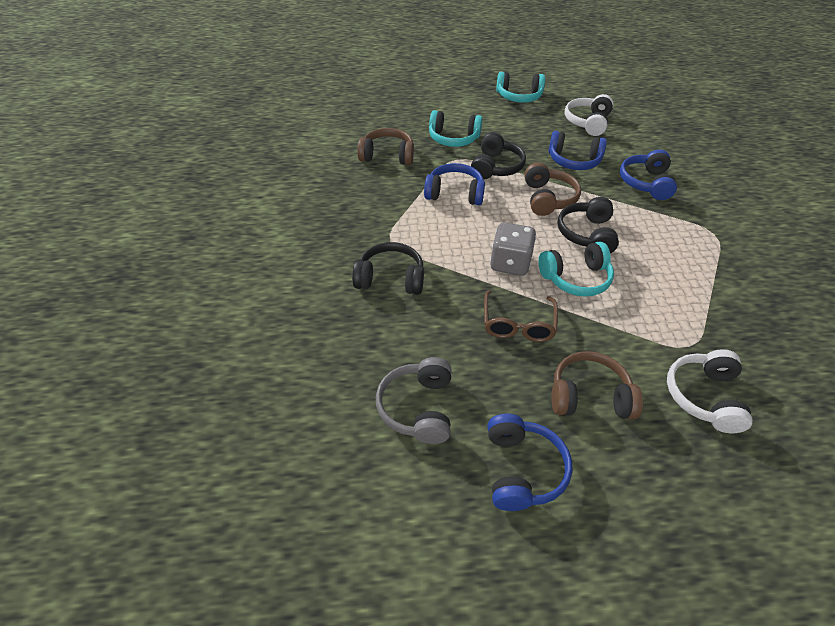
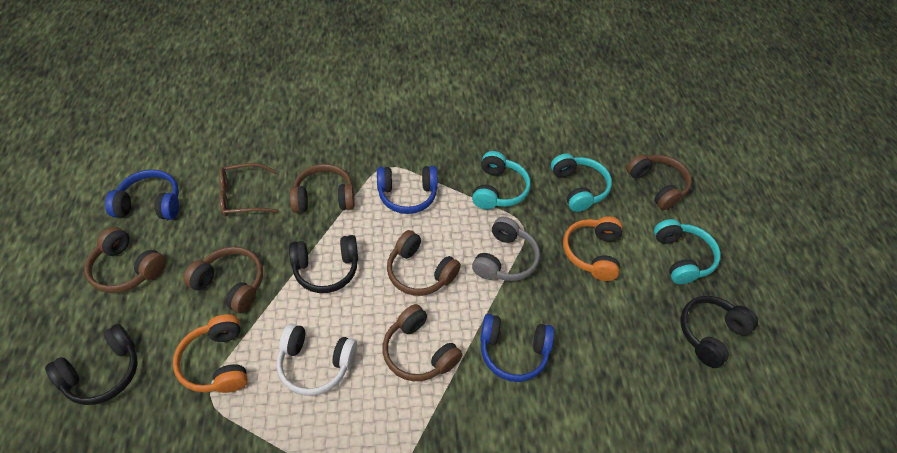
blue headphones: 4 -> 3
brown headphones: 3 -> 6
grey dice: 1 -> 0
orange headphones: 0 -> 2
white headphones: 2 -> 1

